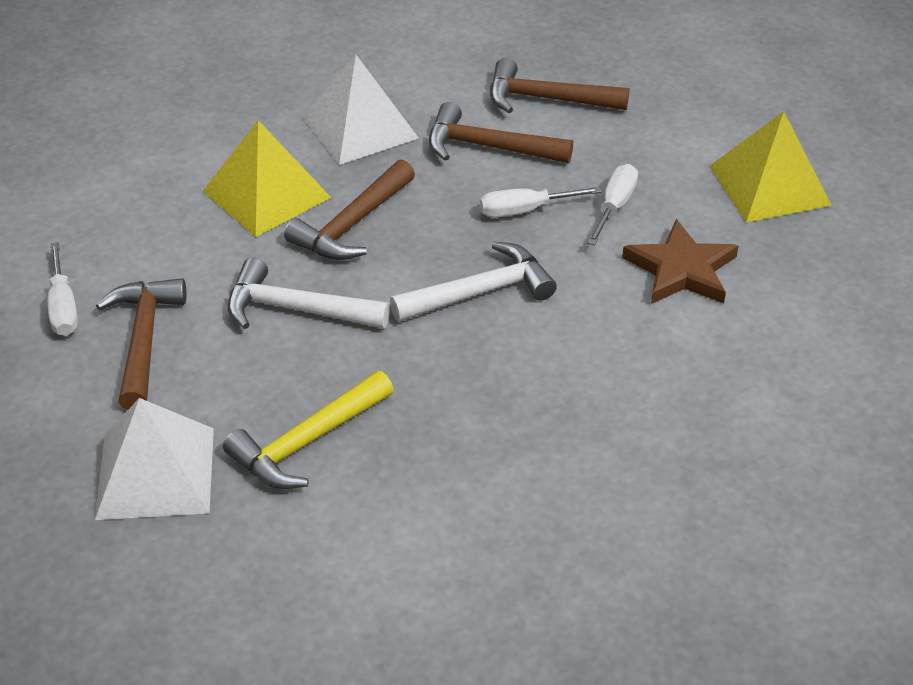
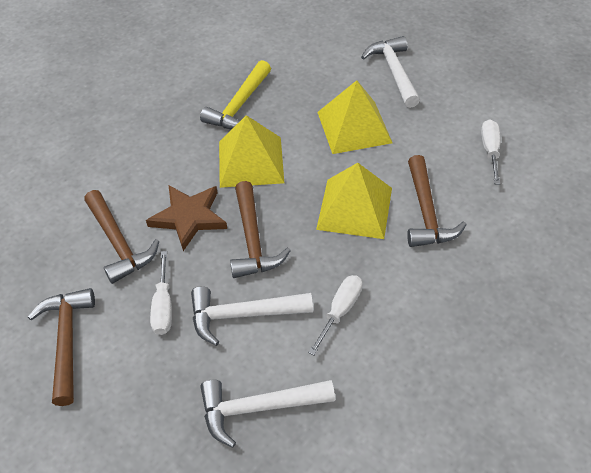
white hammer: 2 -> 3
white pyramid: 2 -> 0
yellow pyramid: 2 -> 3

